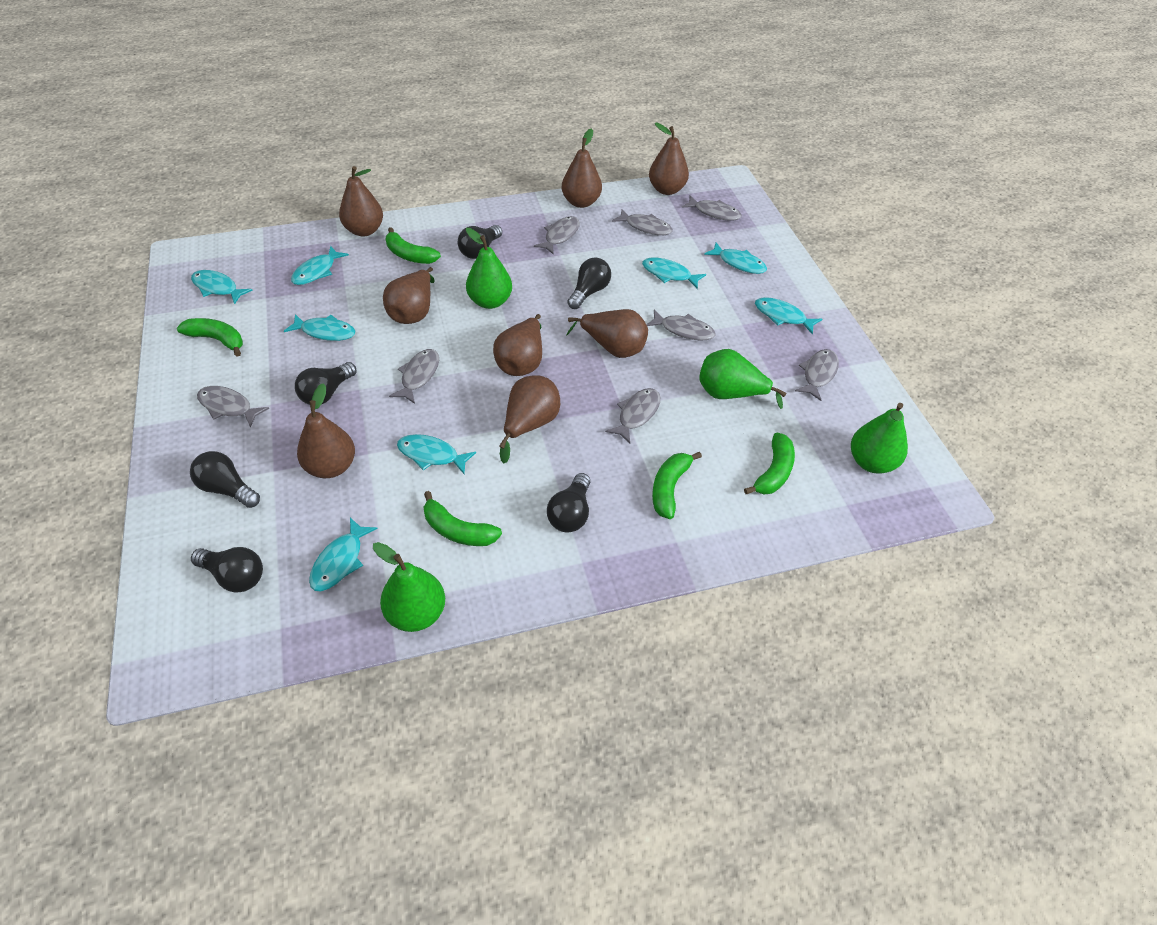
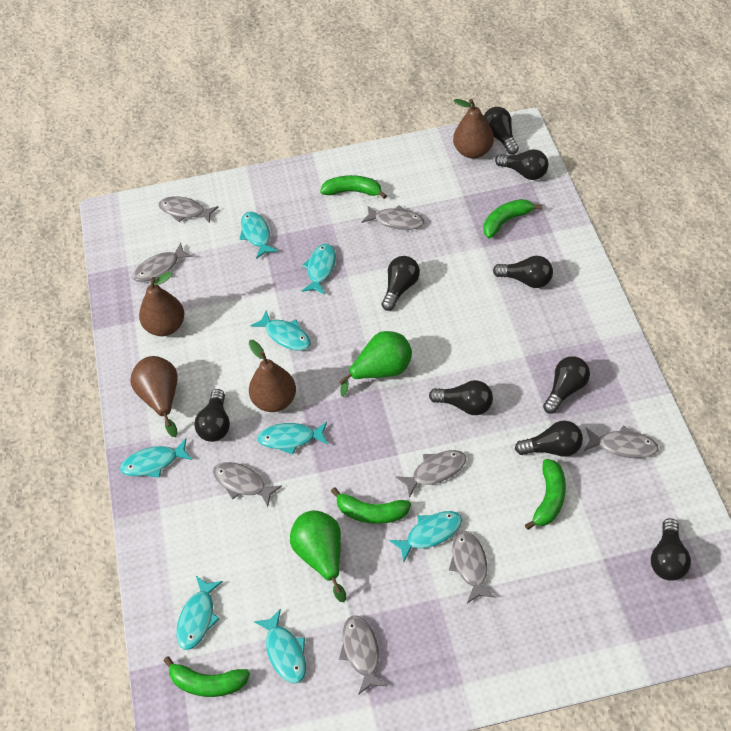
black light bulb: 6 -> 9
brown pear: 8 -> 4
green pear: 4 -> 2

